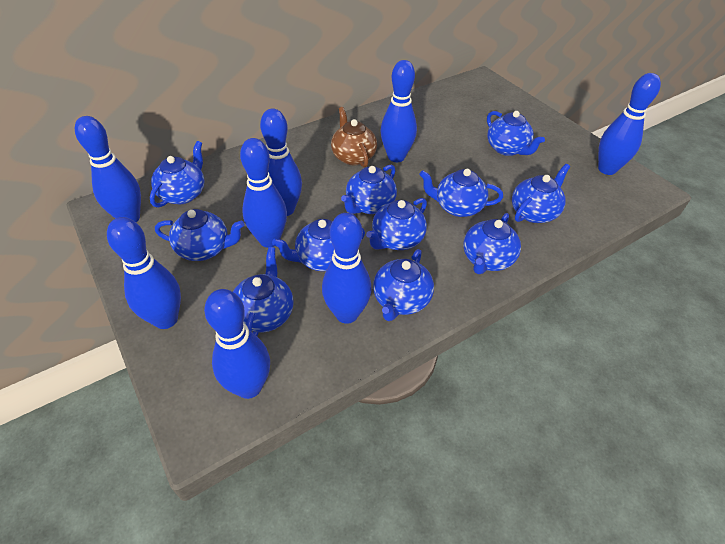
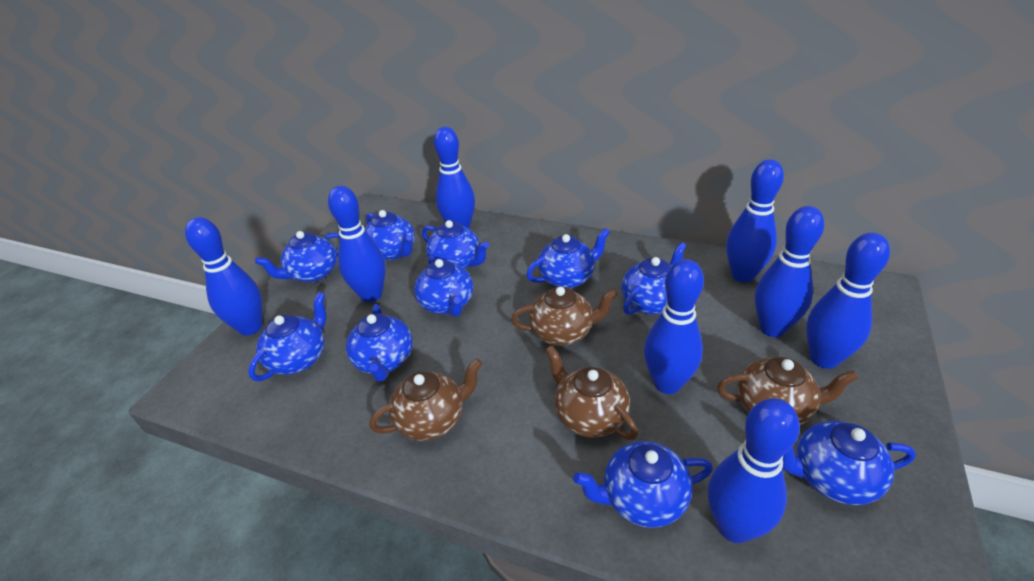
blue teapot: 11 -> 10
brown teapot: 1 -> 4

